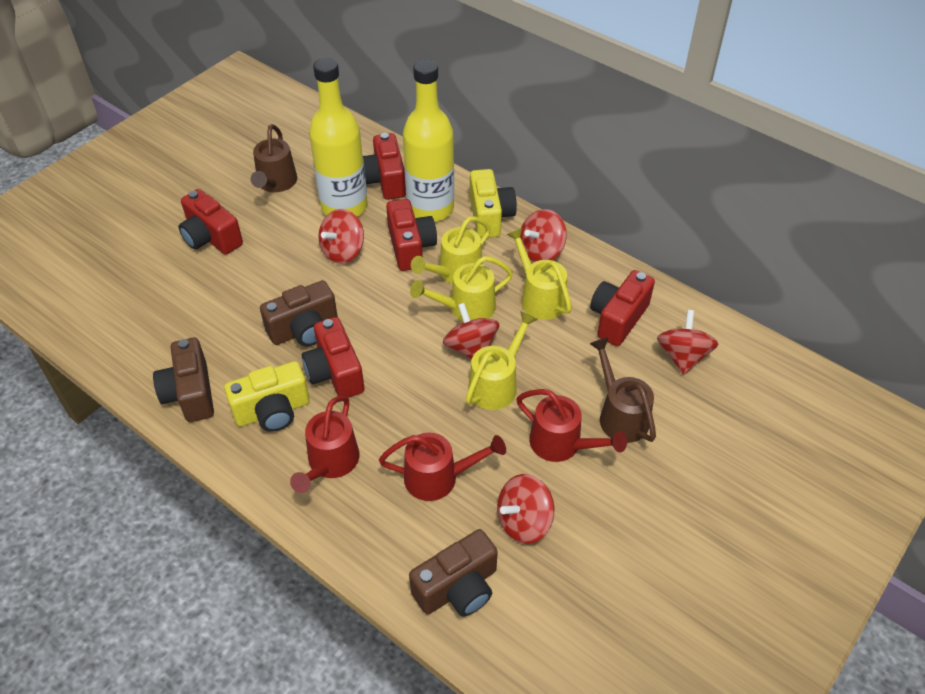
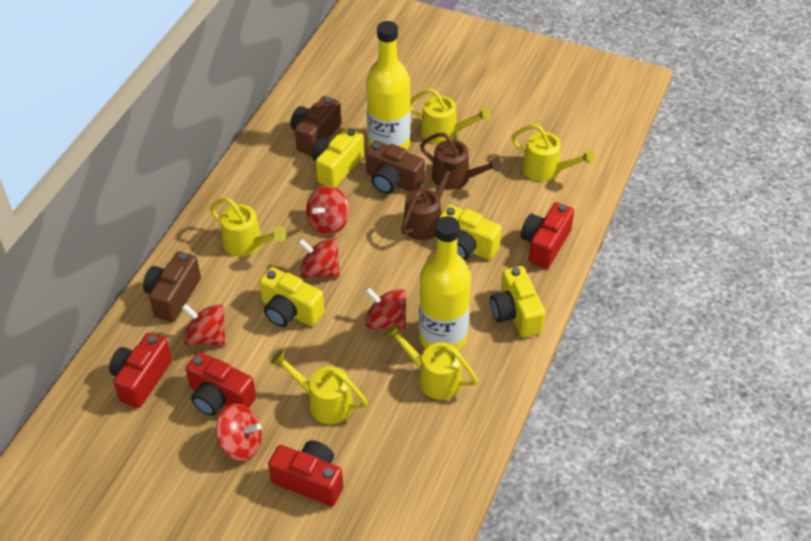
red camera: 5 -> 4
red watering can: 3 -> 0
yellow camera: 2 -> 4
yellow watering can: 4 -> 5

